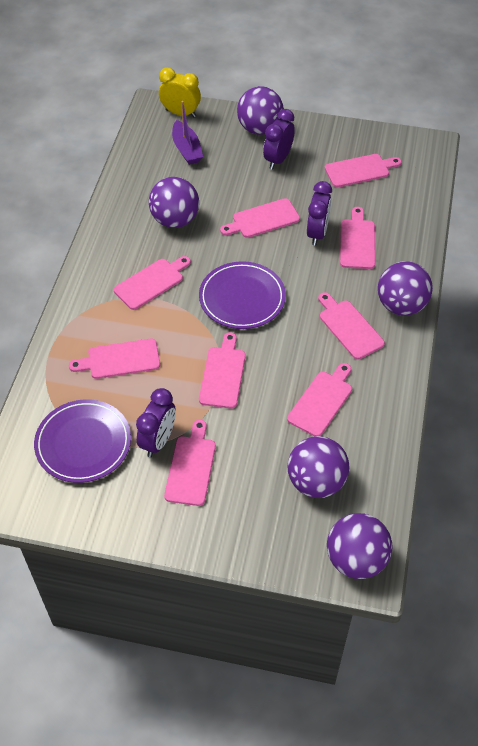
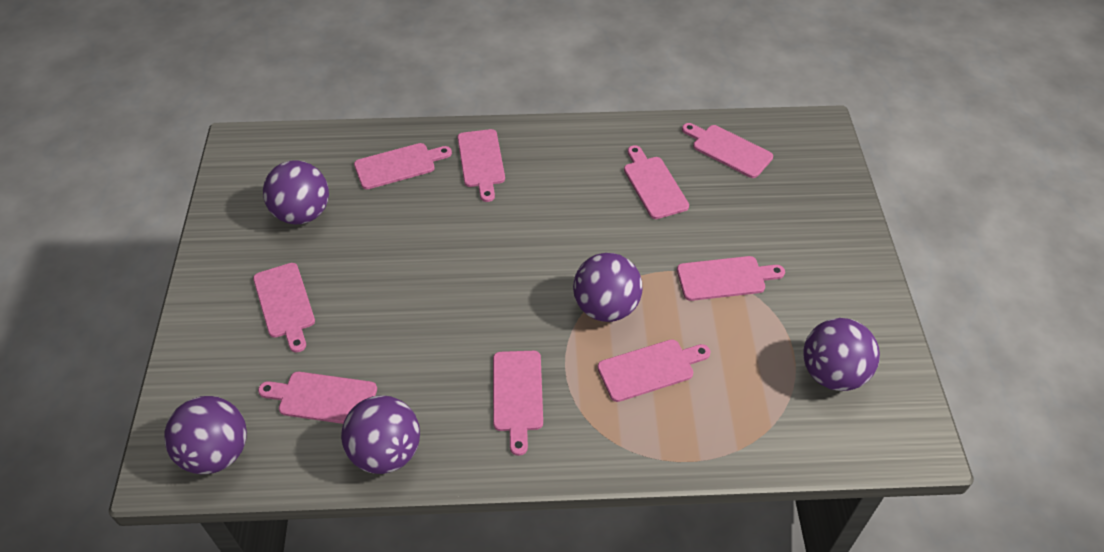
purple boat: 1 -> 0
purple clock: 3 -> 0
purple plate: 2 -> 0
yellow clock: 1 -> 0

